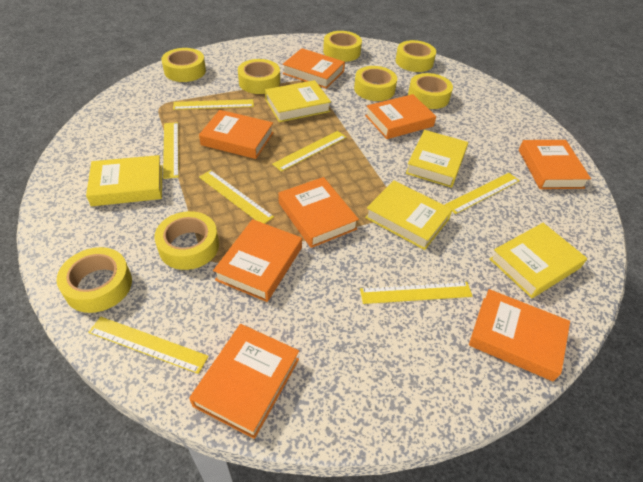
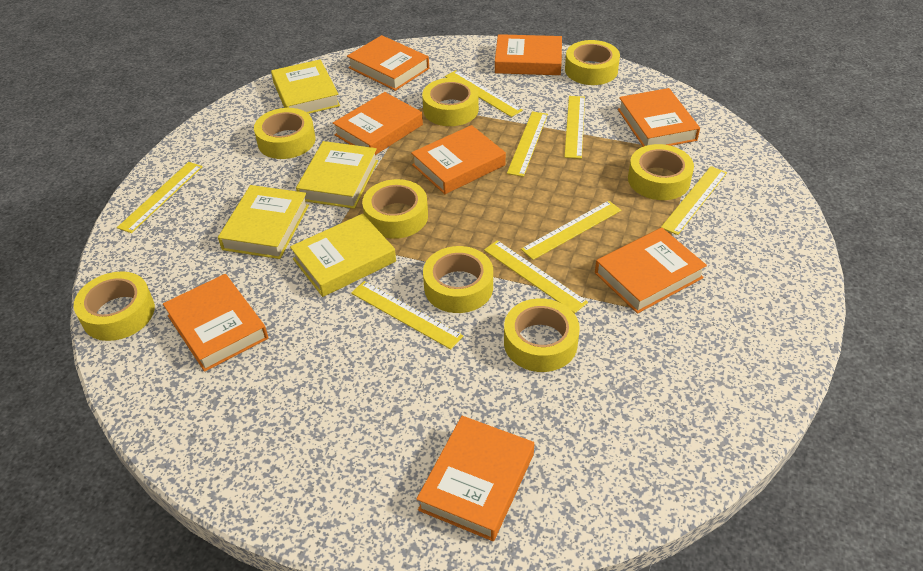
yellow book: 5 -> 4
yellow ruler: 7 -> 8

